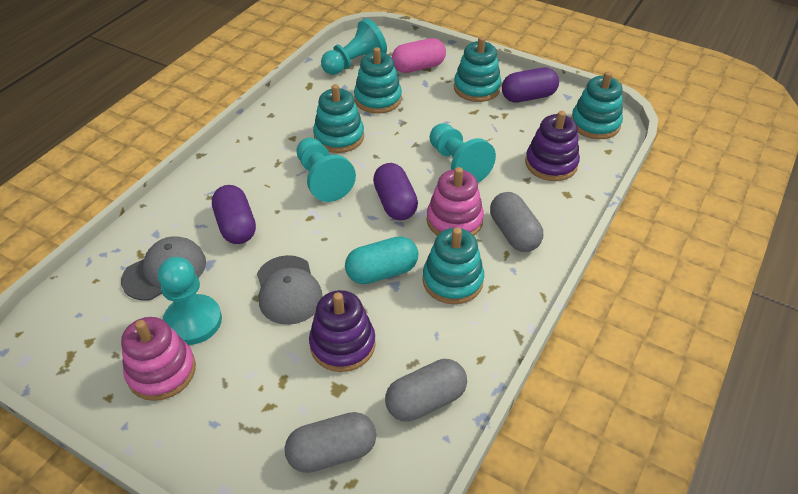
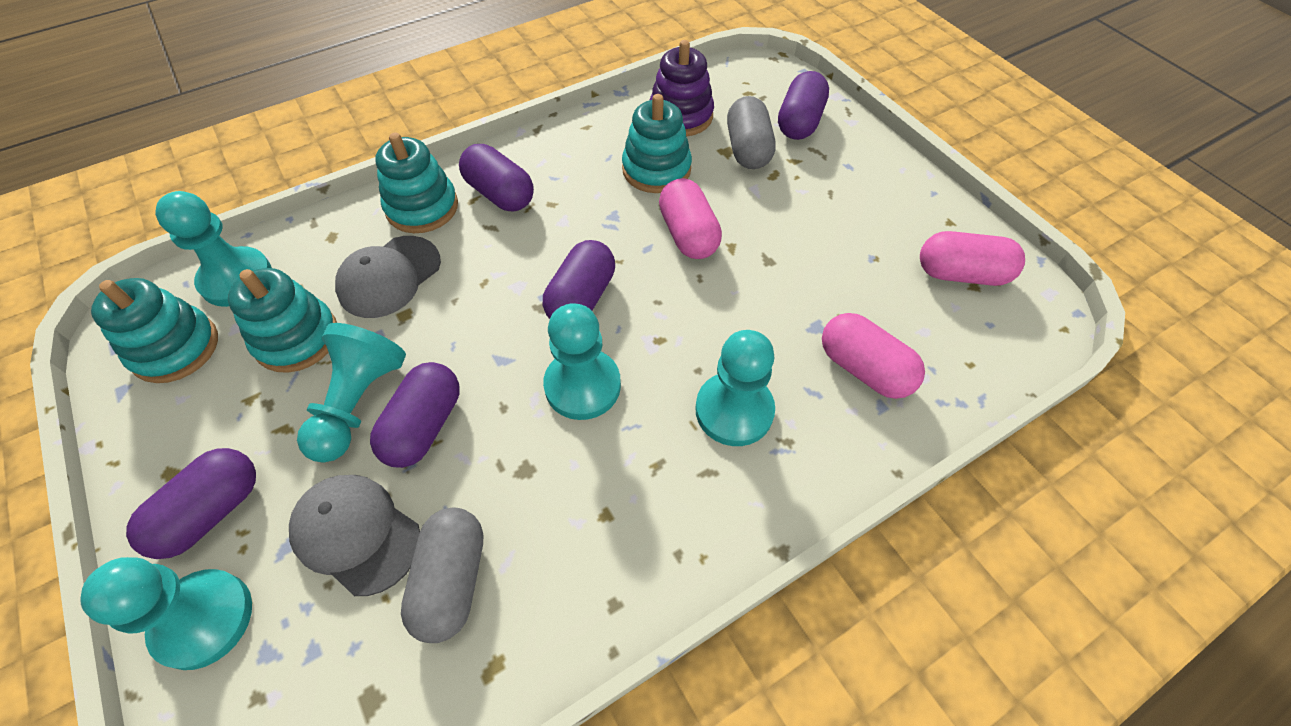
grey capsule: 3 -> 2
pink capsule: 1 -> 3
pink stacking toy: 2 -> 0
purple capsule: 3 -> 5
purple stacking toy: 2 -> 1
turquoise capsule: 1 -> 0
turquoise pawn: 4 -> 5
turquoise stacking toy: 5 -> 4

